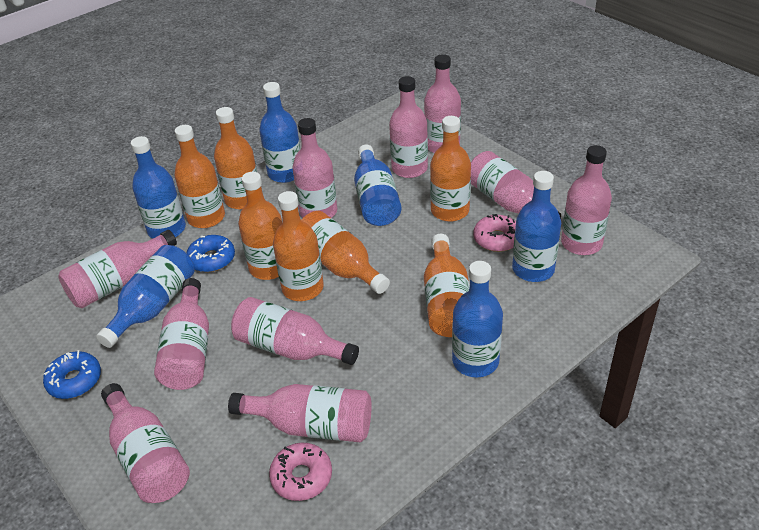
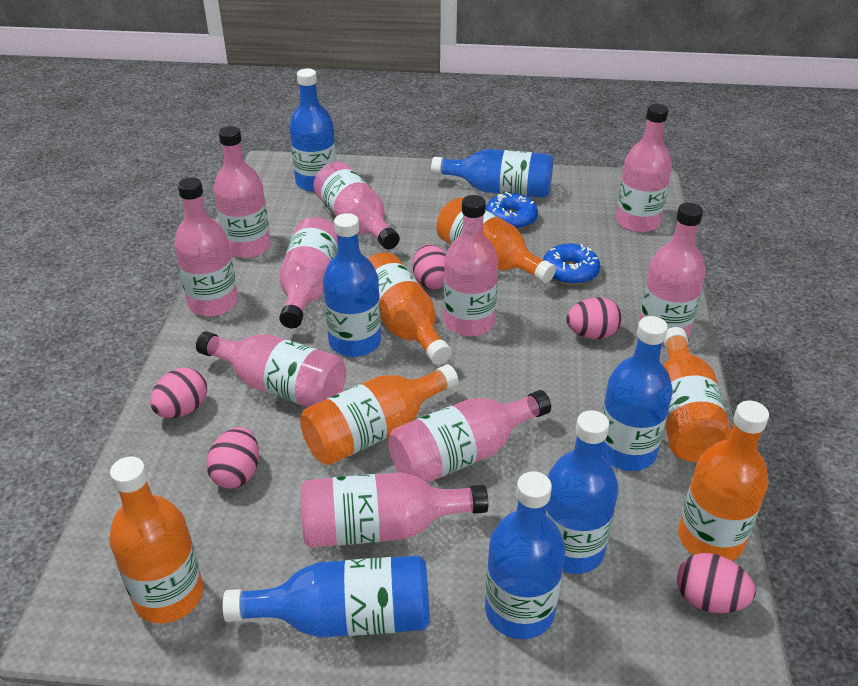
blue bottle: 6 -> 7
orange bottle: 7 -> 6
pink donut: 2 -> 0
pink egg: 0 -> 5

